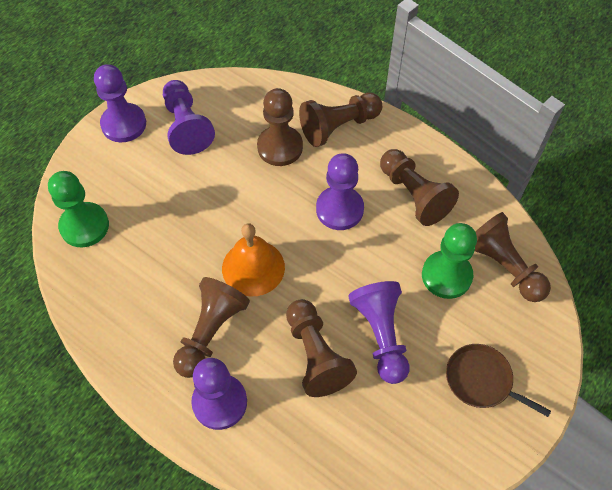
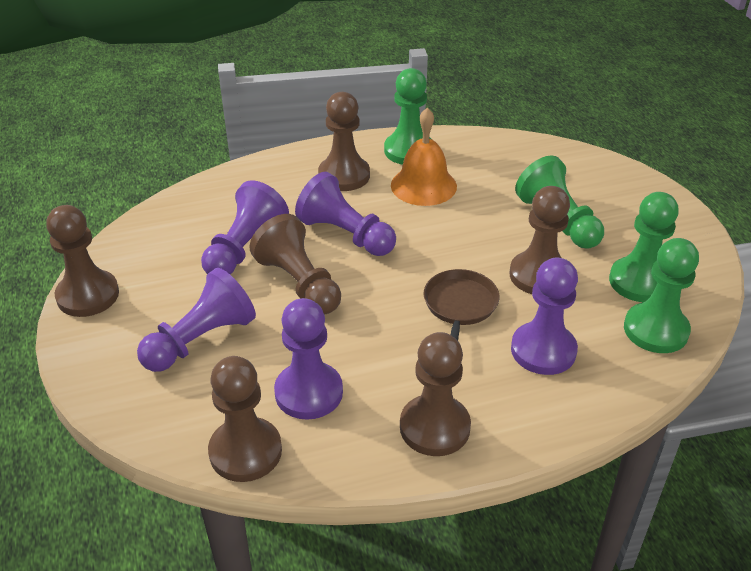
green pawn: 2 -> 4

